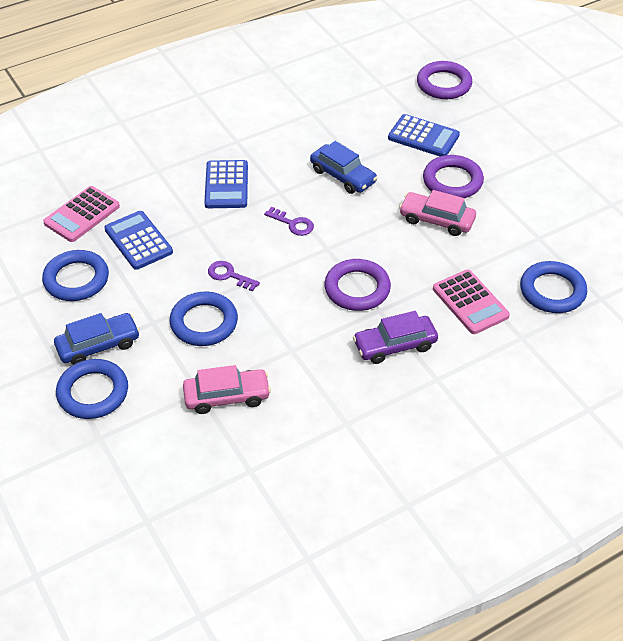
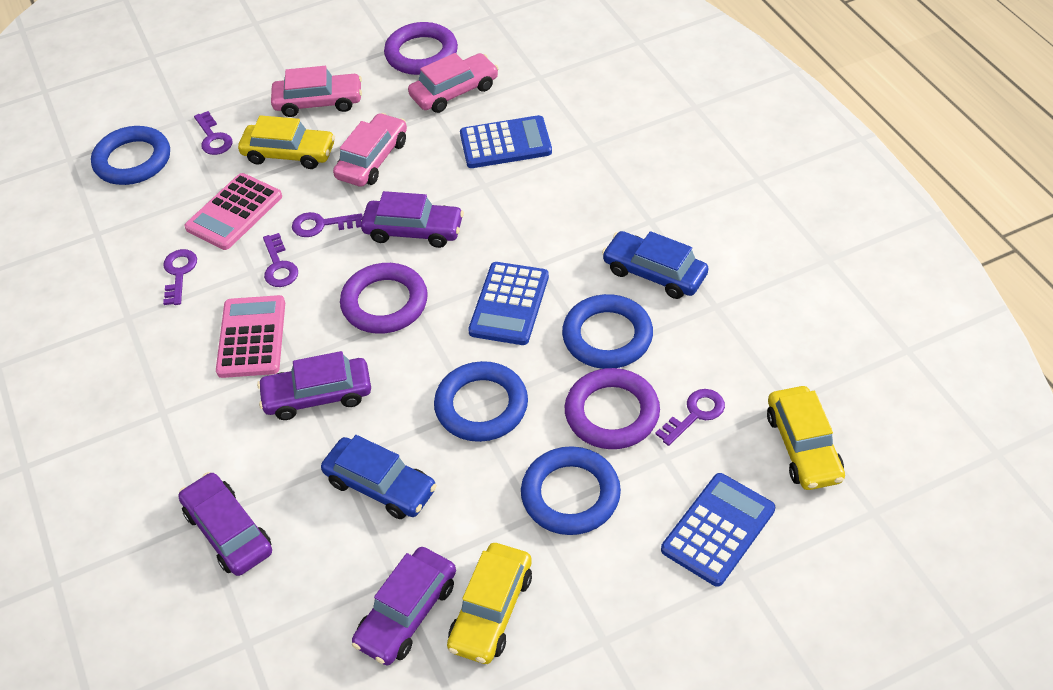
pink car: 2 -> 3
purple car: 1 -> 4
purple key: 2 -> 5
yellow car: 0 -> 3

